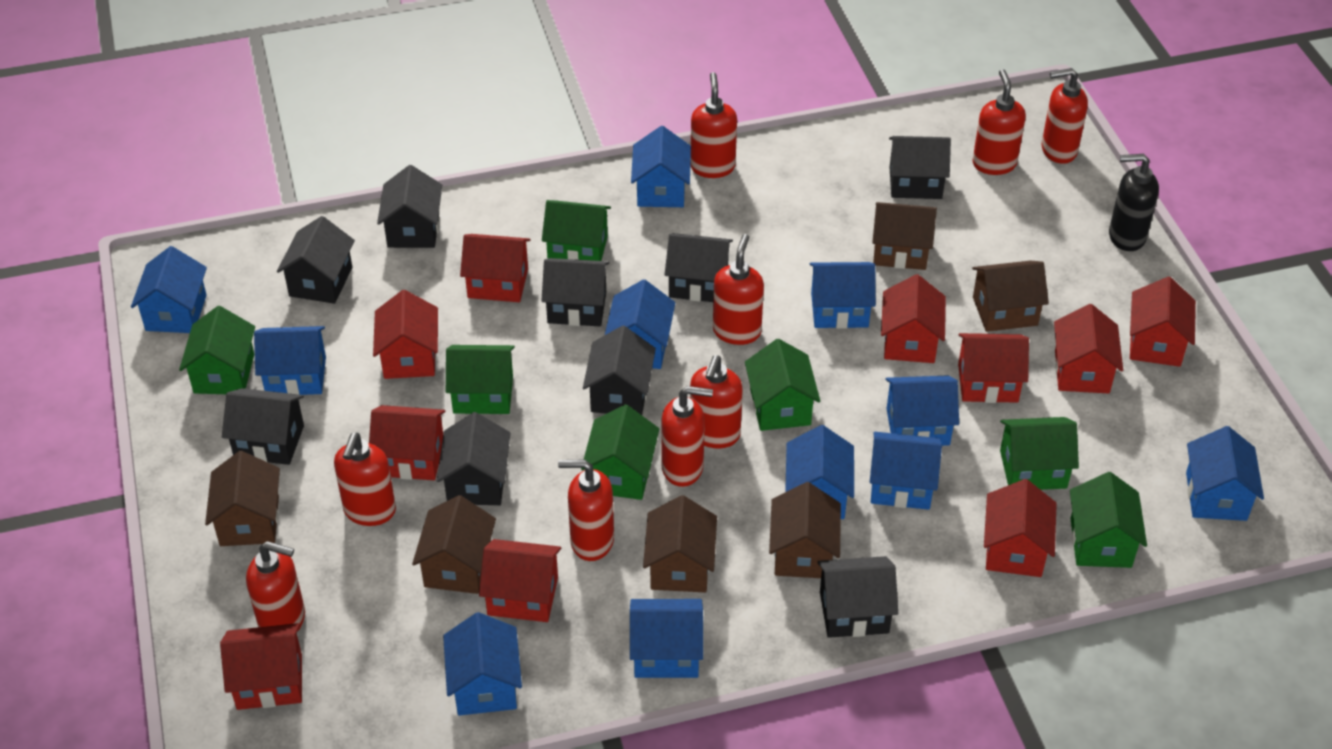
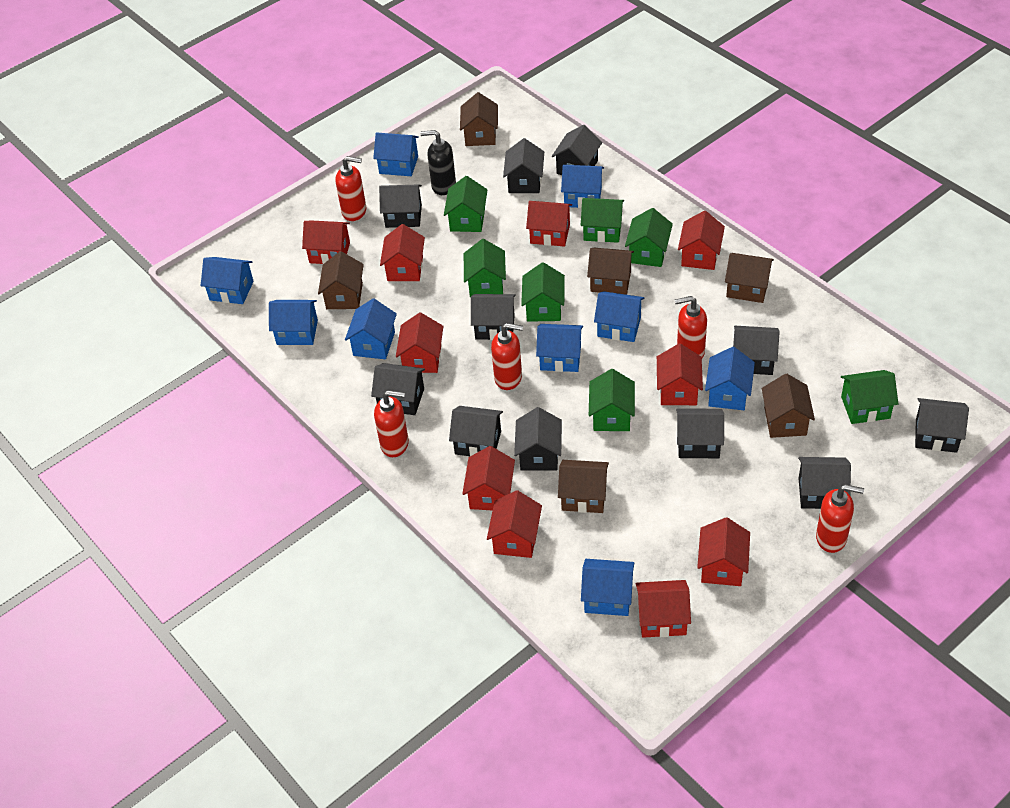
black house: 9 -> 11
blue house: 11 -> 9
red soap dispenser: 9 -> 5

